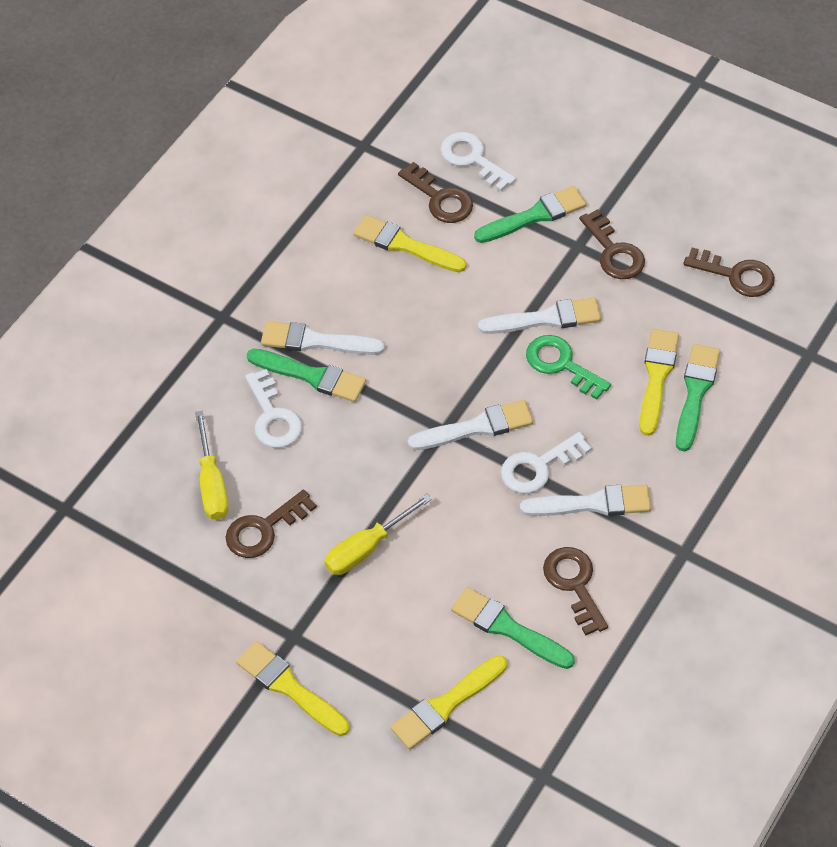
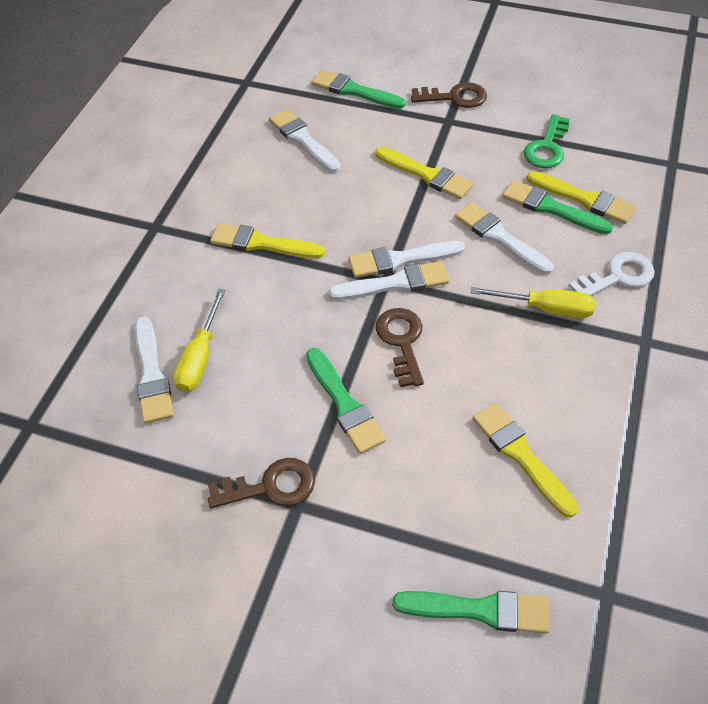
brown key: 5 -> 3
white brush: 4 -> 5
white key: 3 -> 1

